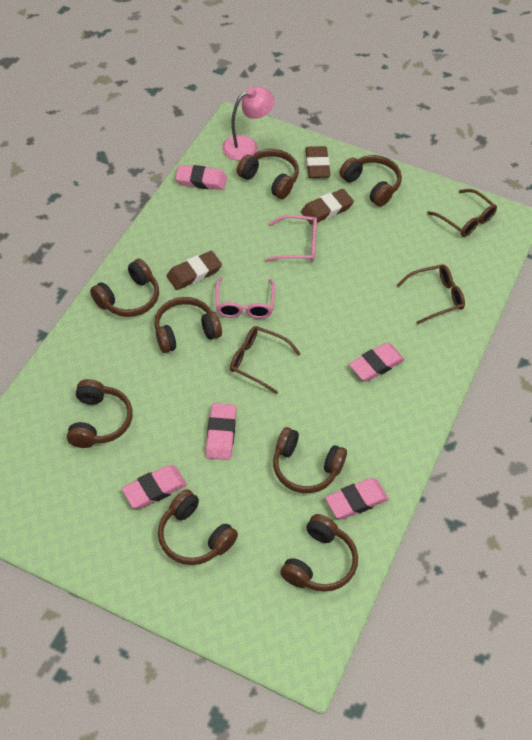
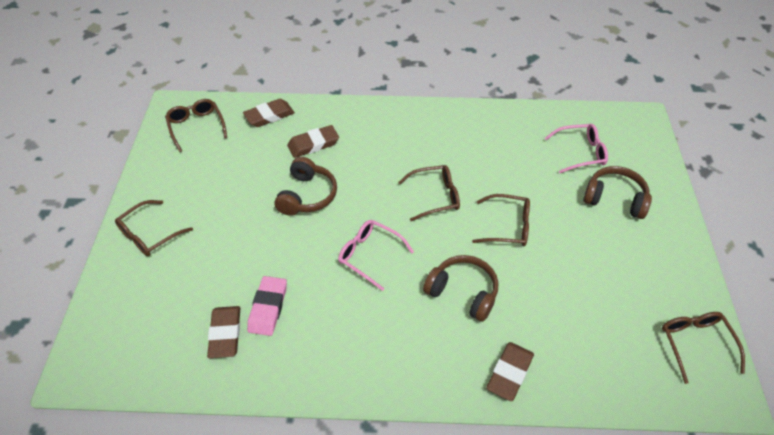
brown eraser: 3 -> 4
brown glasses: 3 -> 5
brown headphones: 8 -> 3
pink eraser: 5 -> 1
pink lamp: 1 -> 0

